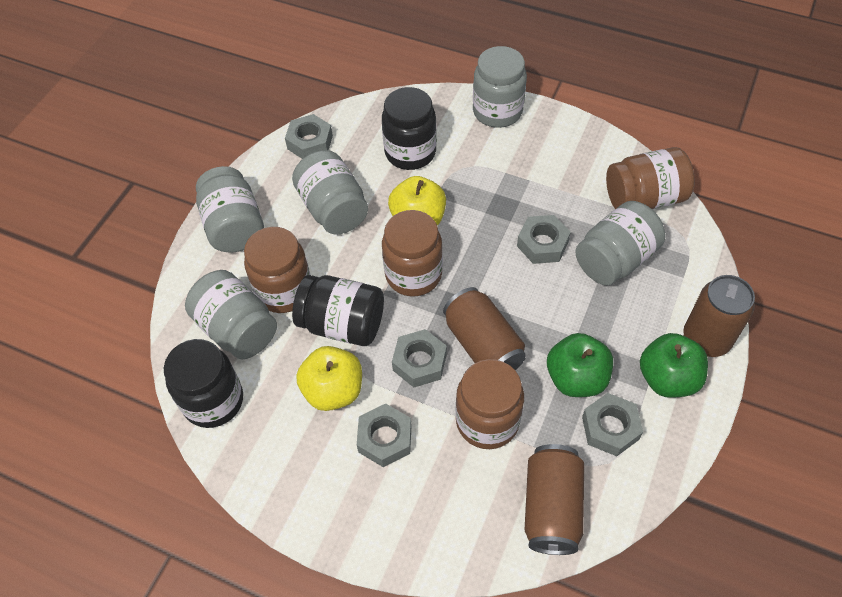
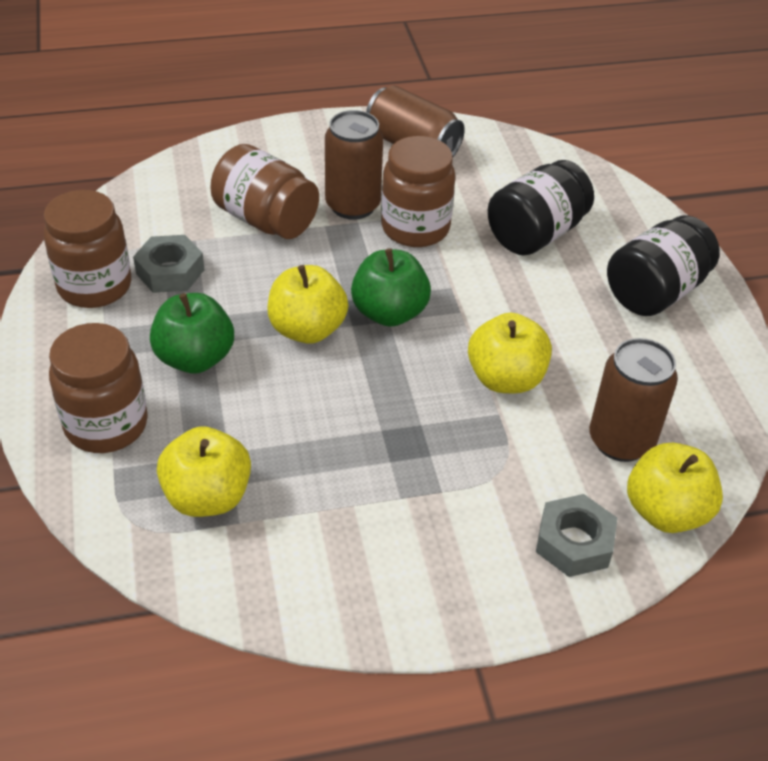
black jar: 3 -> 2
grey jar: 5 -> 0
grey nut: 5 -> 2
yellow apple: 2 -> 4

